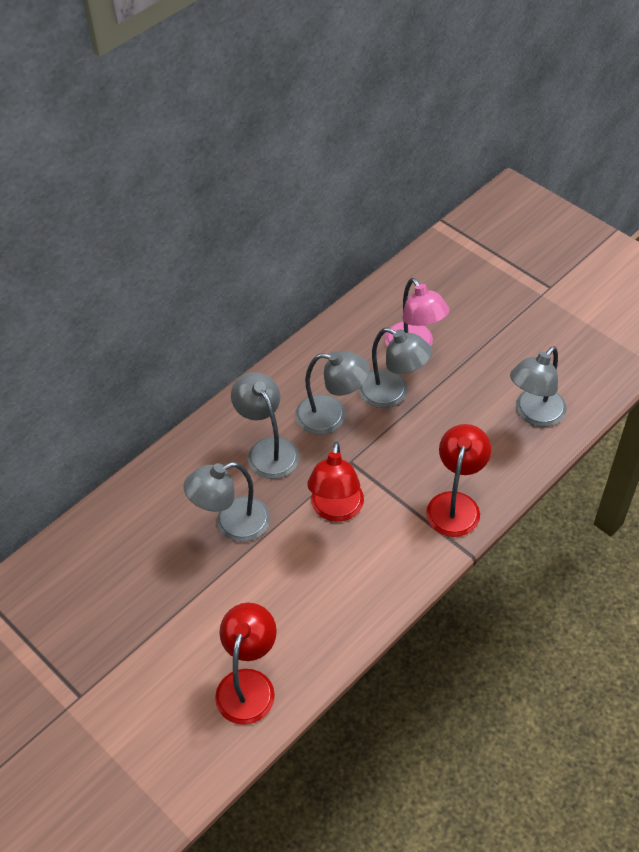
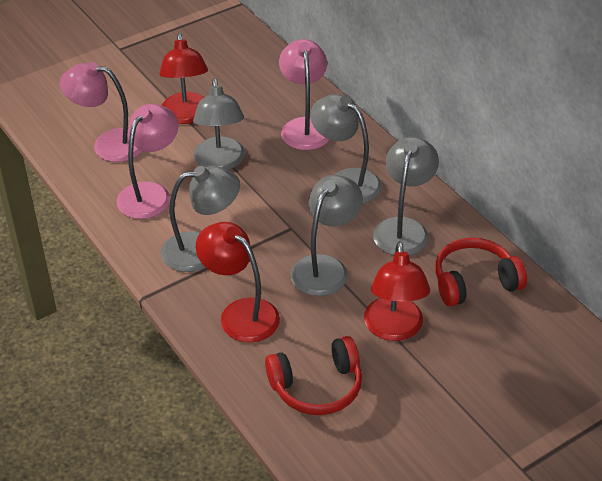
pink lamp: 1 -> 3
red headphones: 0 -> 2

